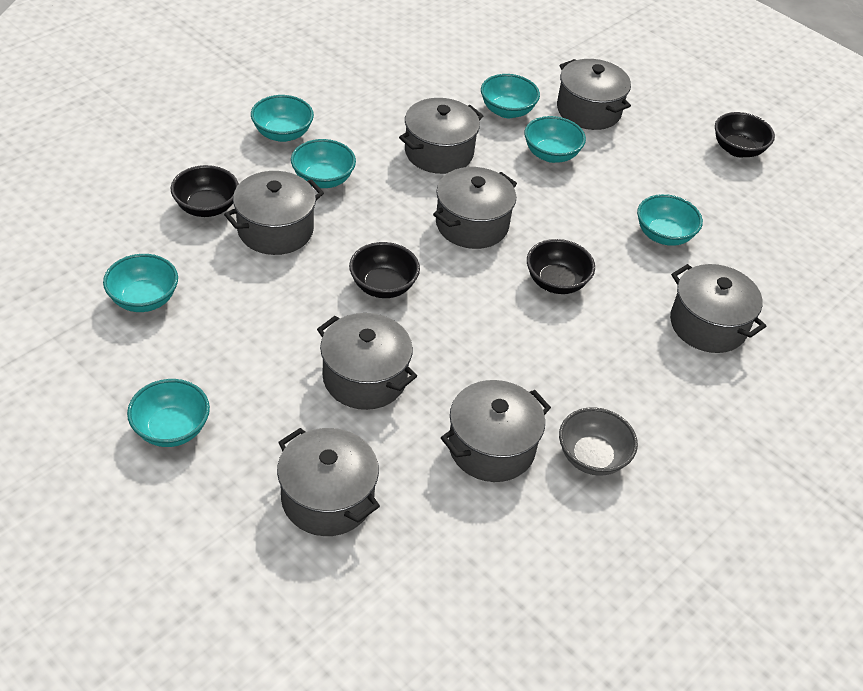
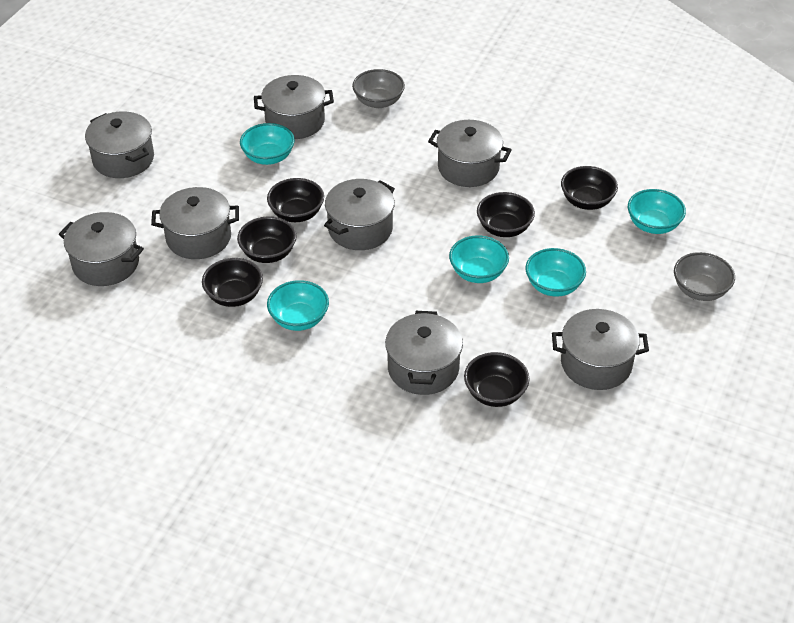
black bowl: 4 -> 6
grey bowl: 1 -> 2
turquoise bowl: 7 -> 5

